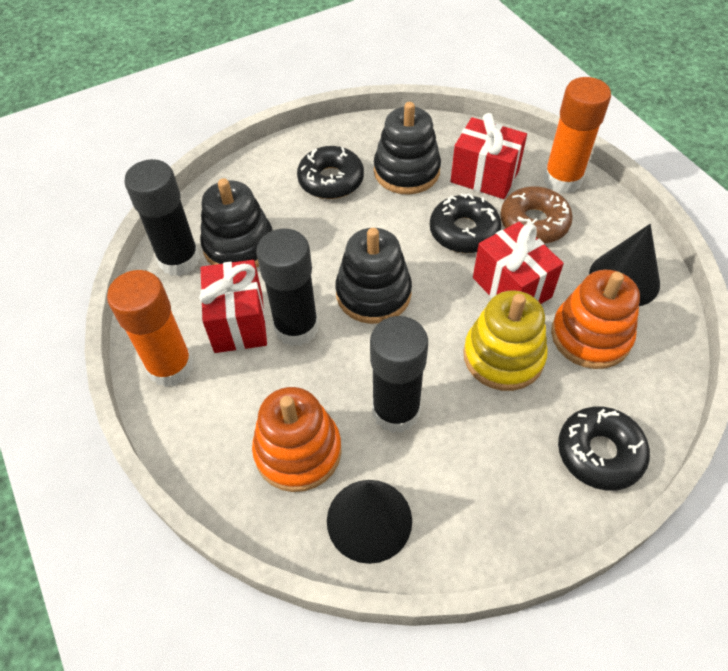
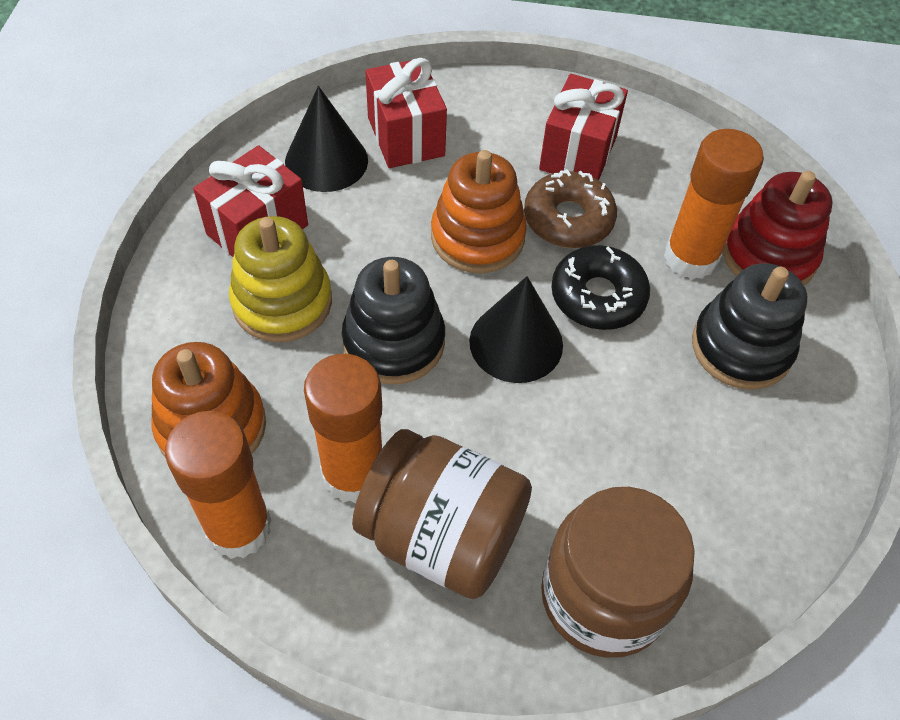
black donut: 3 -> 1
black glue stick: 3 -> 0
black stacking toy: 3 -> 2
brown jar: 0 -> 2
orange glue stick: 2 -> 3
red stacking toy: 0 -> 1

